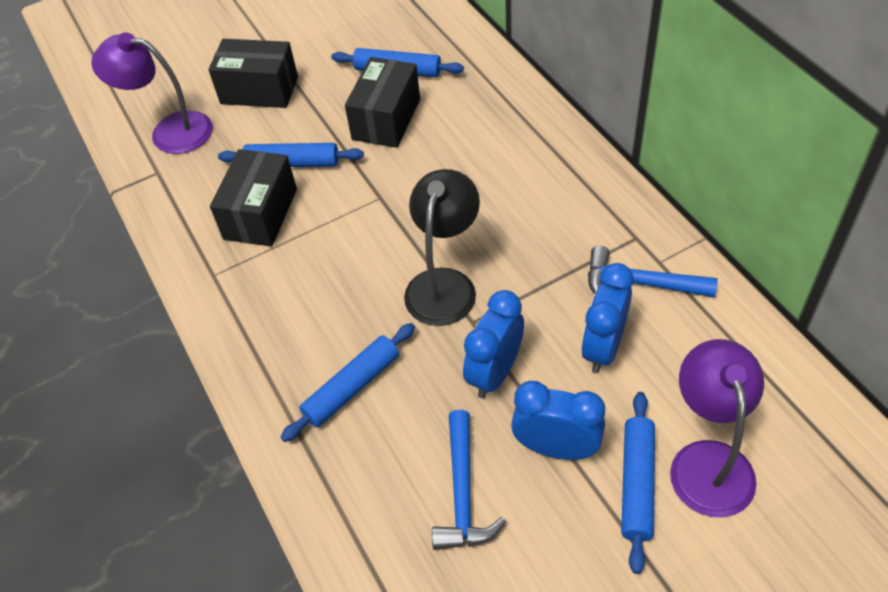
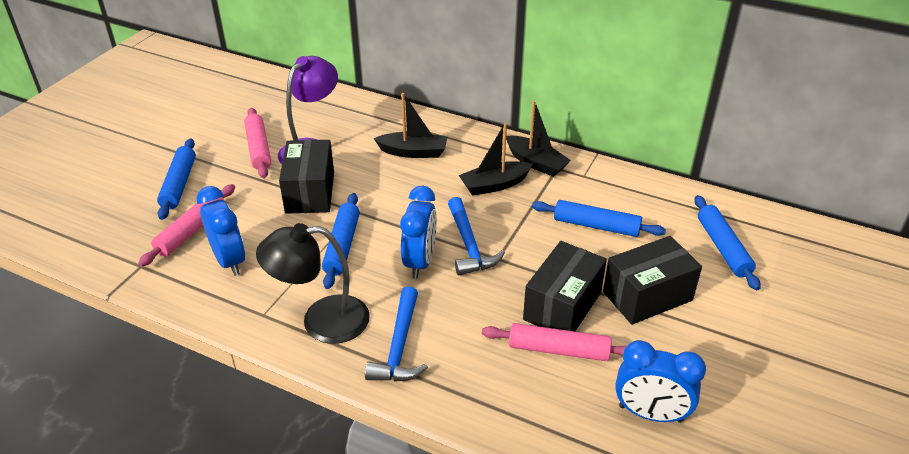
black boat: 0 -> 3
pink rolling pin: 0 -> 3
purple lamp: 2 -> 1

